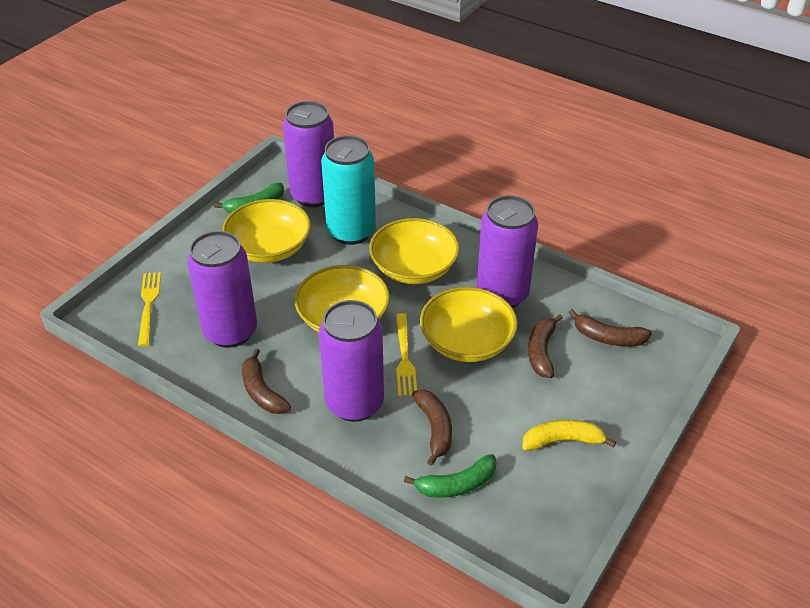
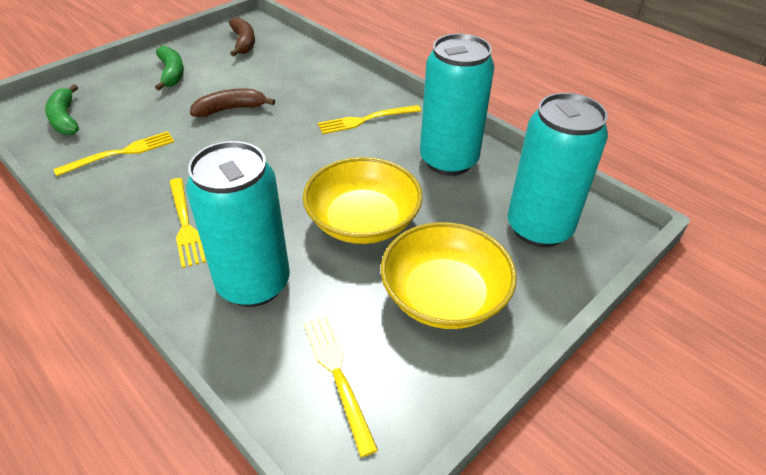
brown banana: 4 -> 2
purple can: 4 -> 0
turquoise can: 1 -> 3
yellow banana: 1 -> 0
yellow bowl: 4 -> 2
yellow fork: 2 -> 4

